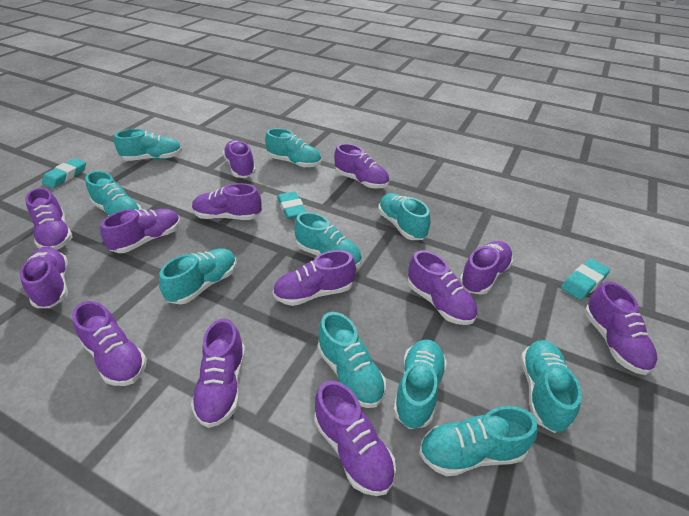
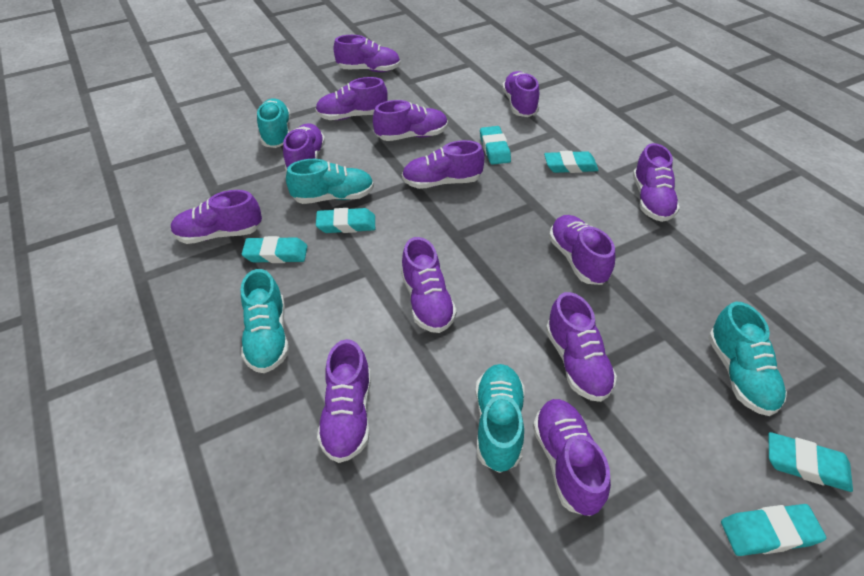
turquoise eraser: 3 -> 6
turquoise shoe: 10 -> 5

